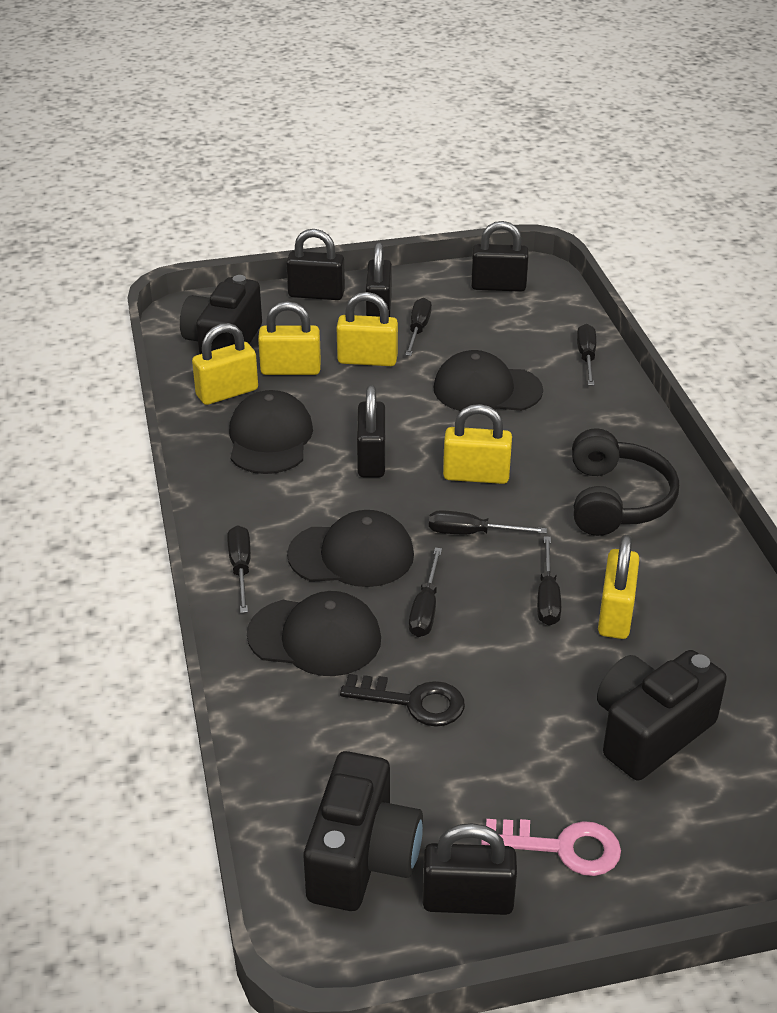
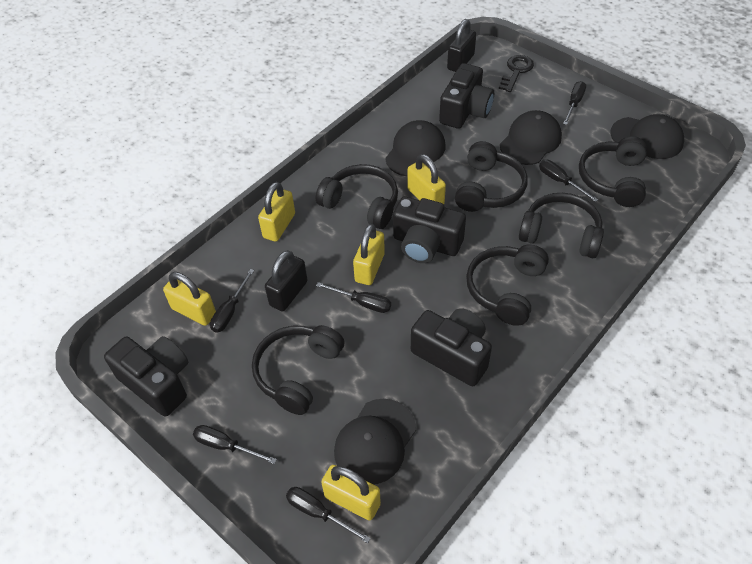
black camera: 3 -> 4
black headphones: 1 -> 6
black padlock: 5 -> 2
pink key: 1 -> 0

